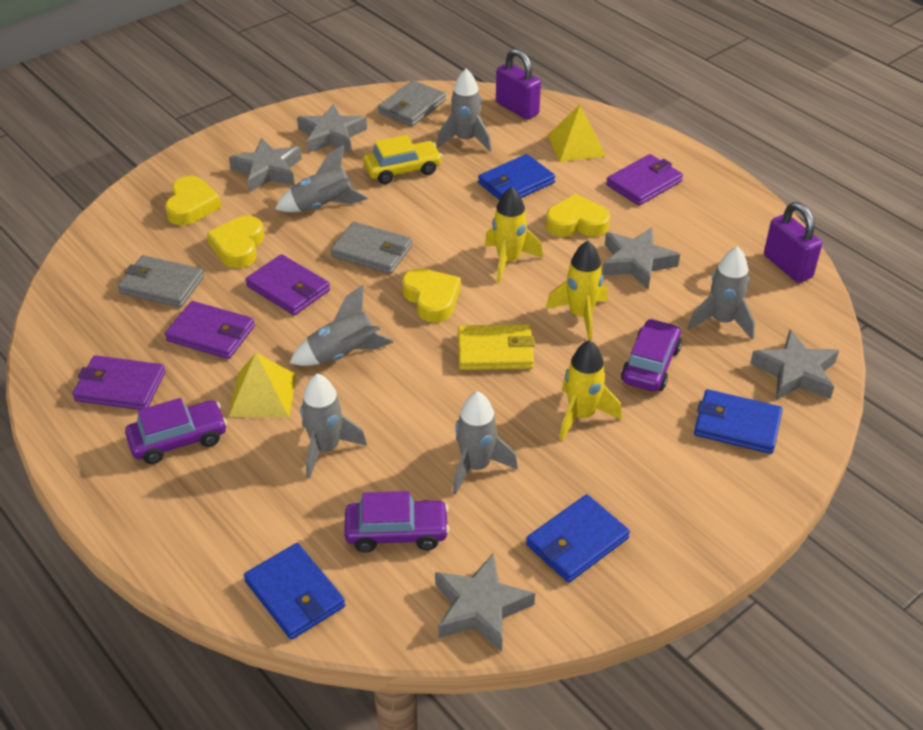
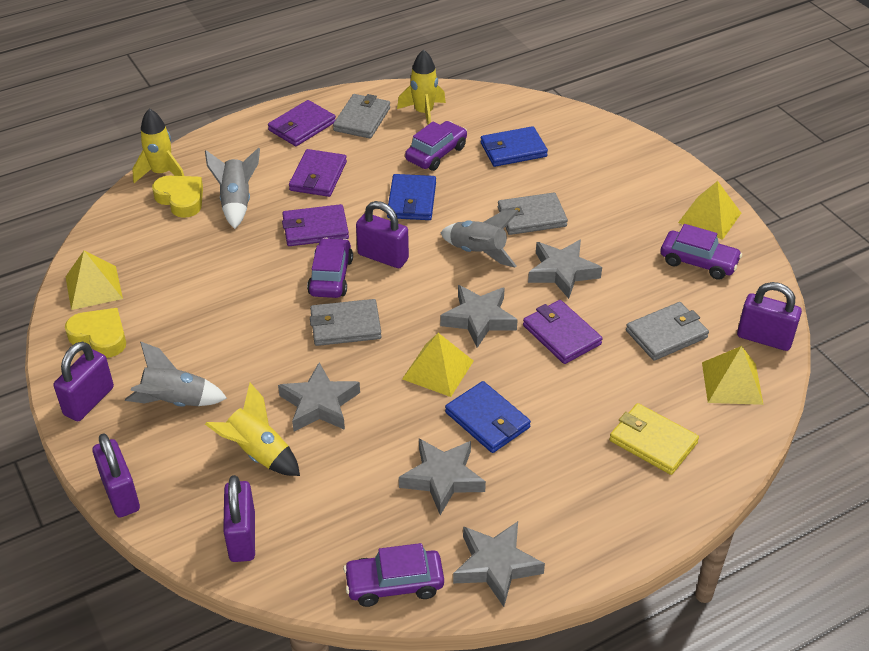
blue wallet: 4 -> 3
grey rocket: 6 -> 3
grey wallet: 3 -> 4
purple car: 3 -> 4
purple padlock: 2 -> 5
yellow car: 1 -> 0
yellow heart: 4 -> 2
yellow pyramid: 2 -> 4

